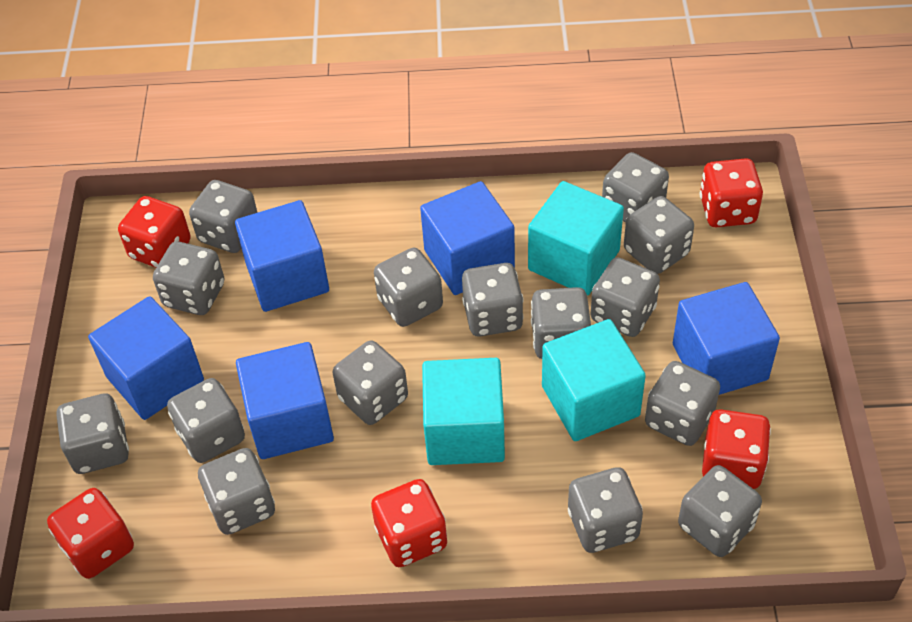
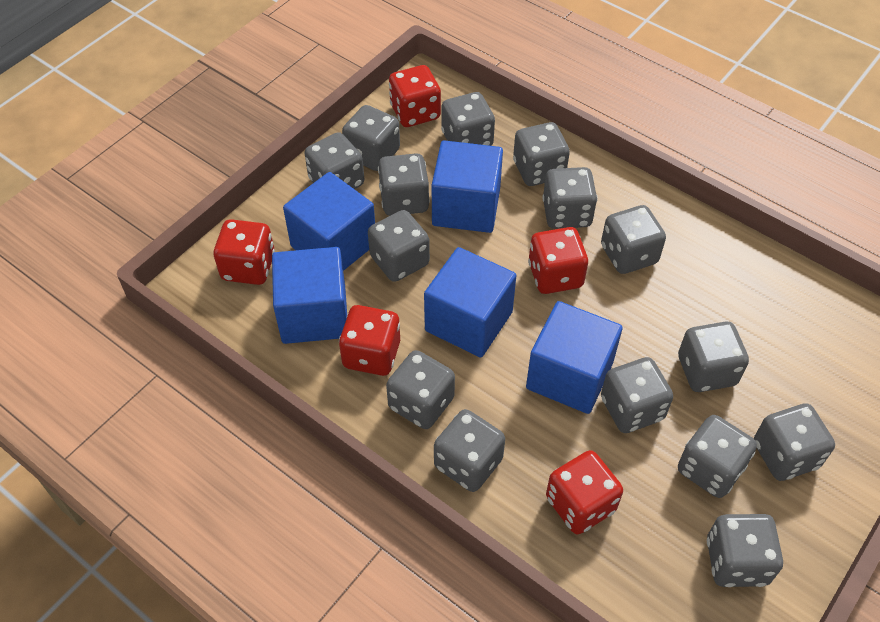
turquoise cube: 3 -> 0

